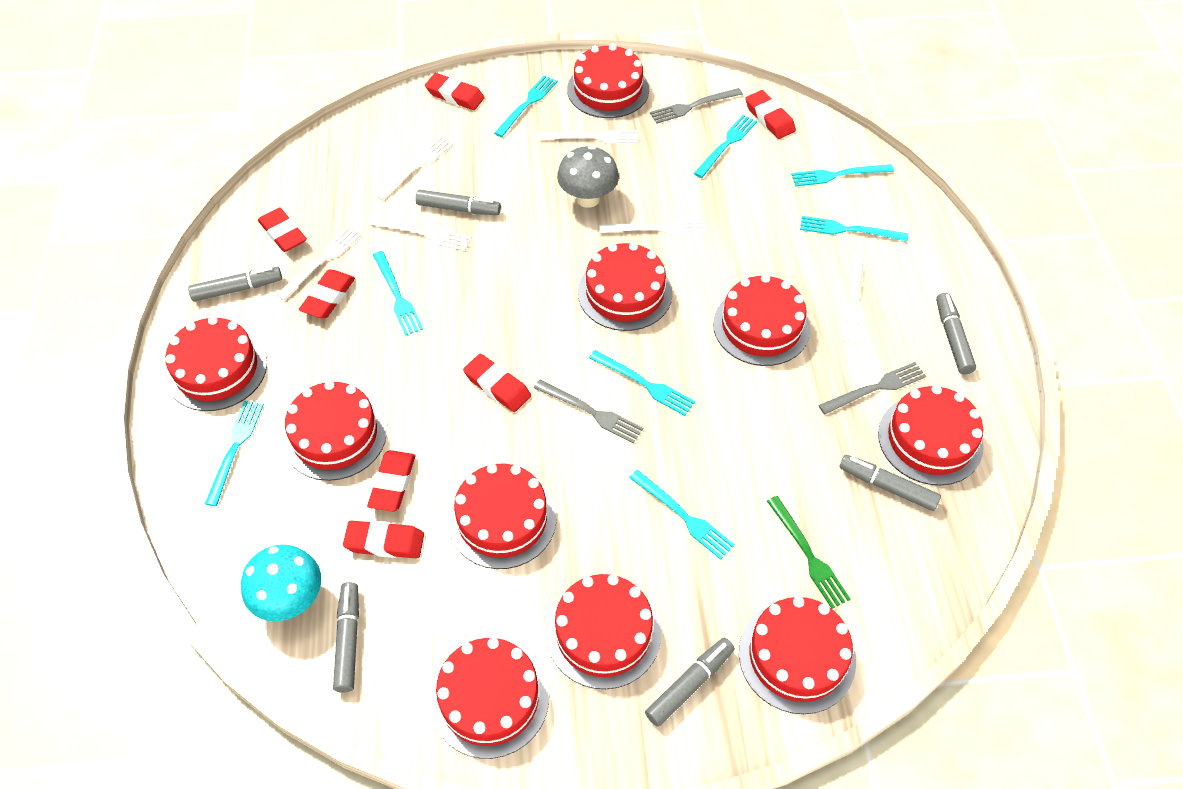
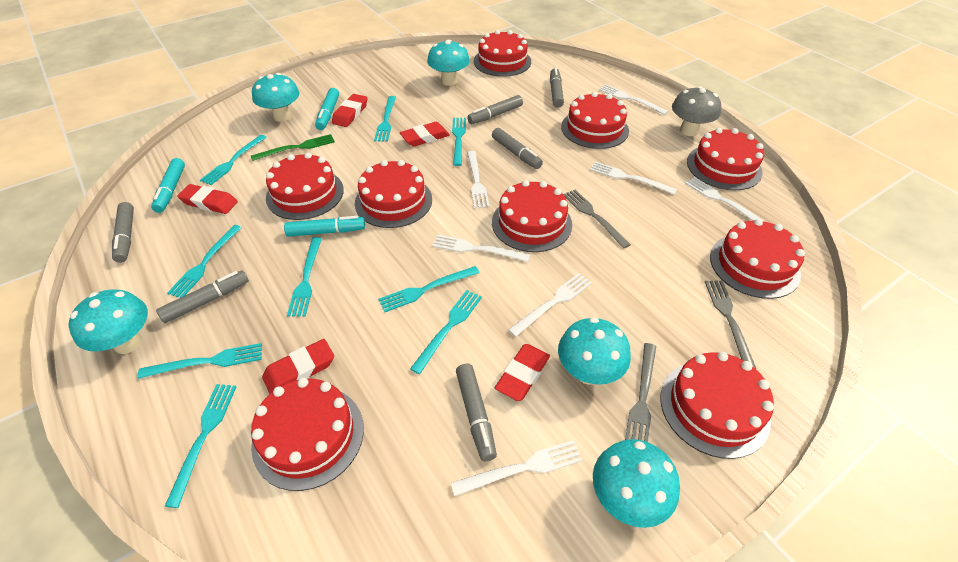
red cake: 10 -> 9
red eraser: 7 -> 5
turquoise fork: 8 -> 9
turquoise marker: 0 -> 3
turquoise mushroom: 1 -> 5
white fork: 6 -> 7

